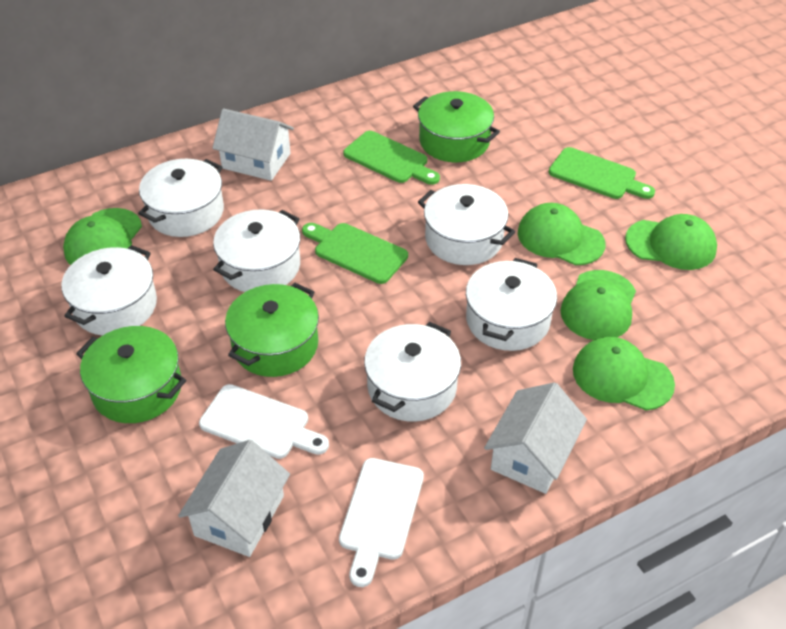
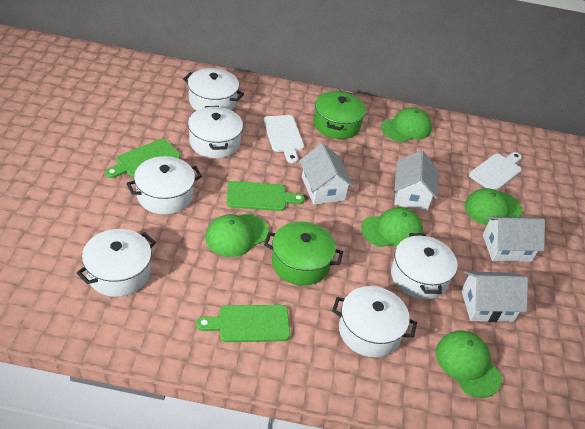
green pot: 3 -> 2
white house: 3 -> 4

